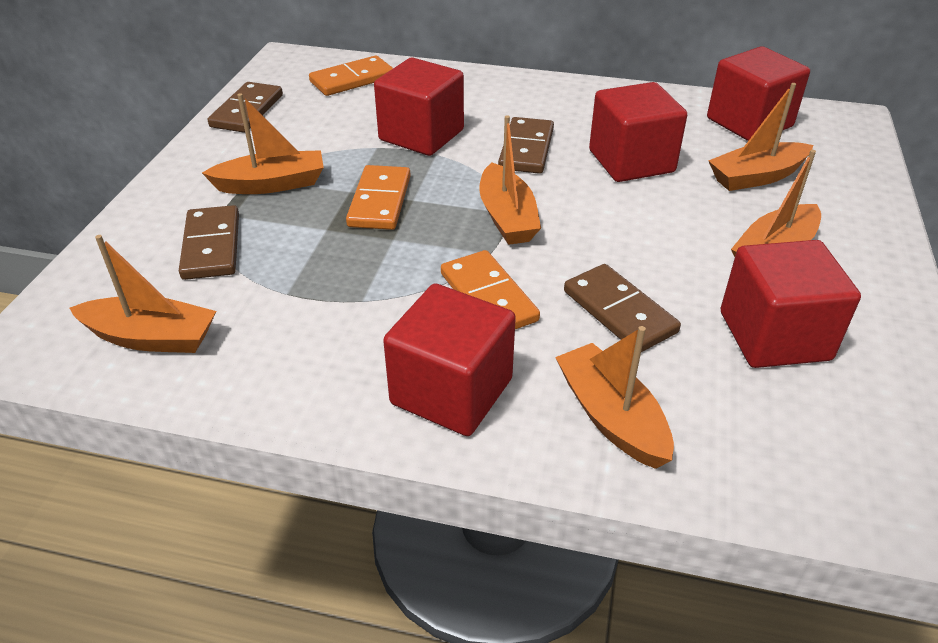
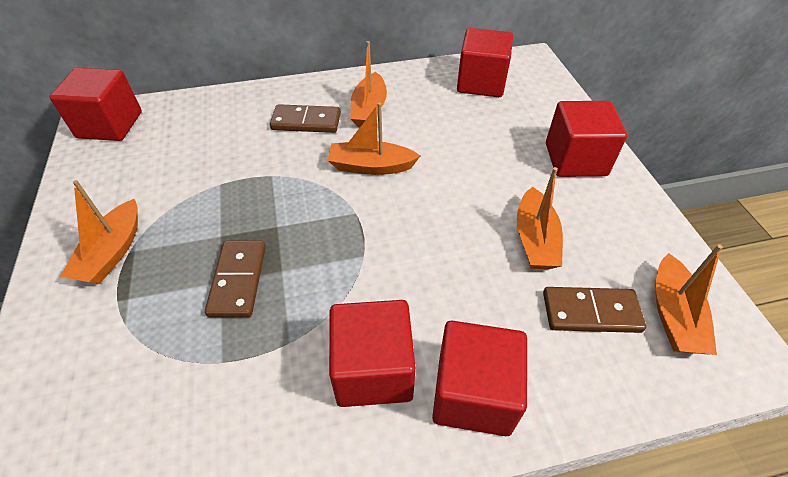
brown domino: 4 -> 3
orange boat: 6 -> 5
orange domino: 3 -> 0

